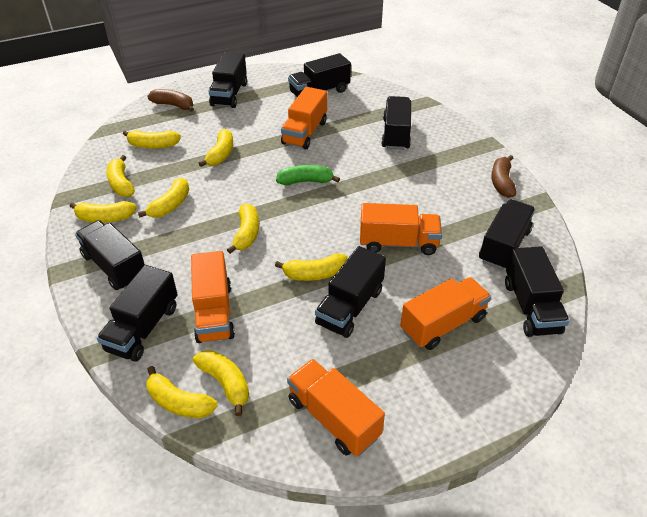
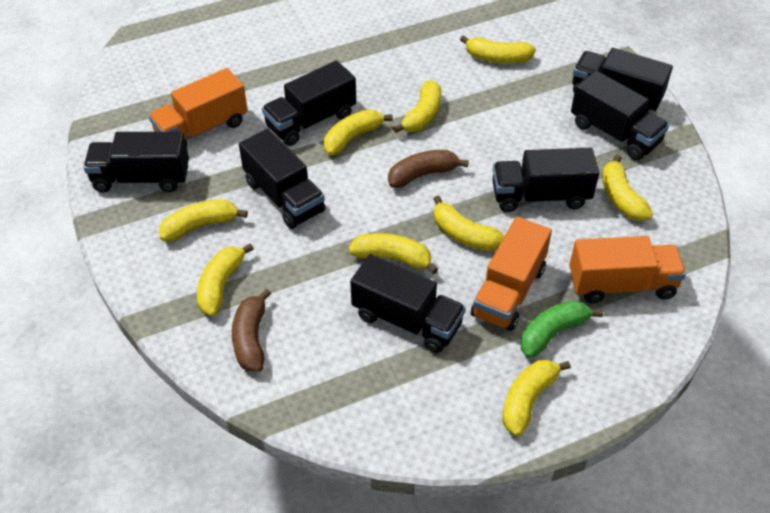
black truck: 8 -> 7
orange truck: 5 -> 3

